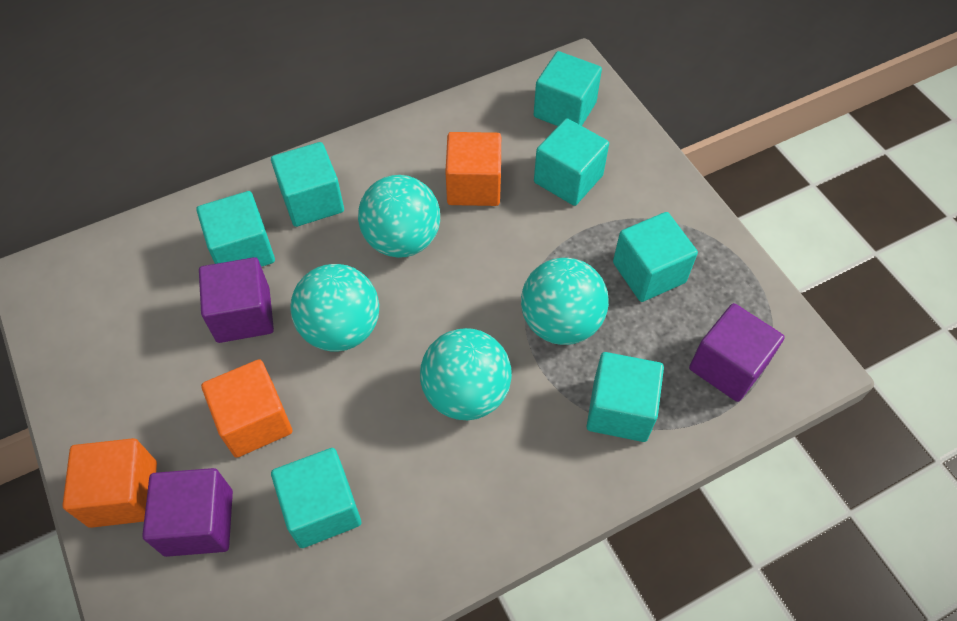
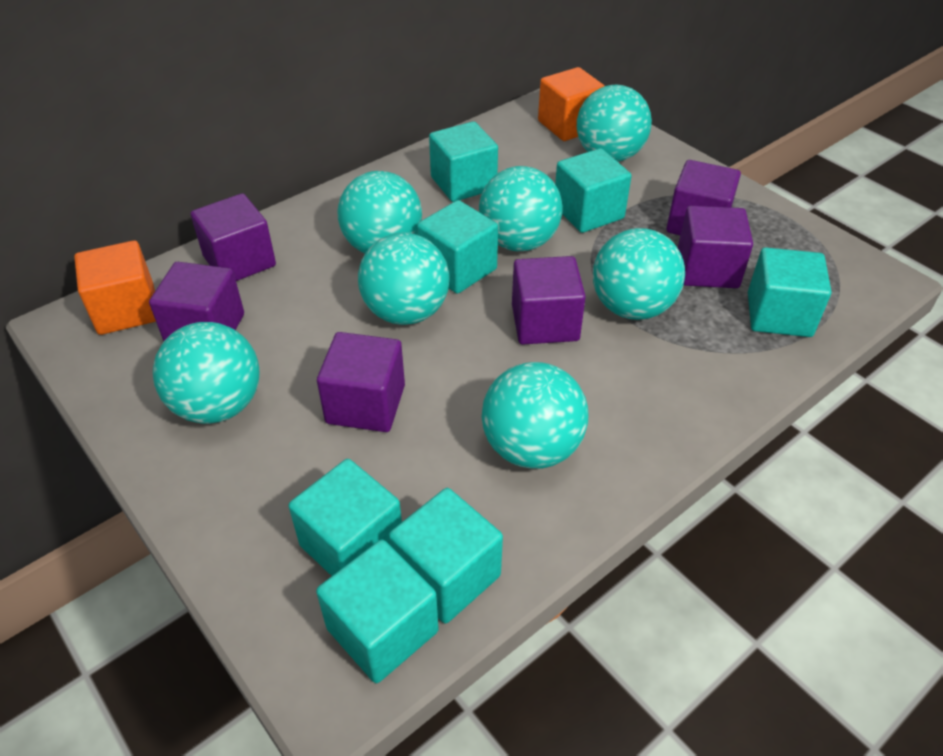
orange cube: 3 -> 2
purple cube: 3 -> 6
turquoise ball: 4 -> 7

